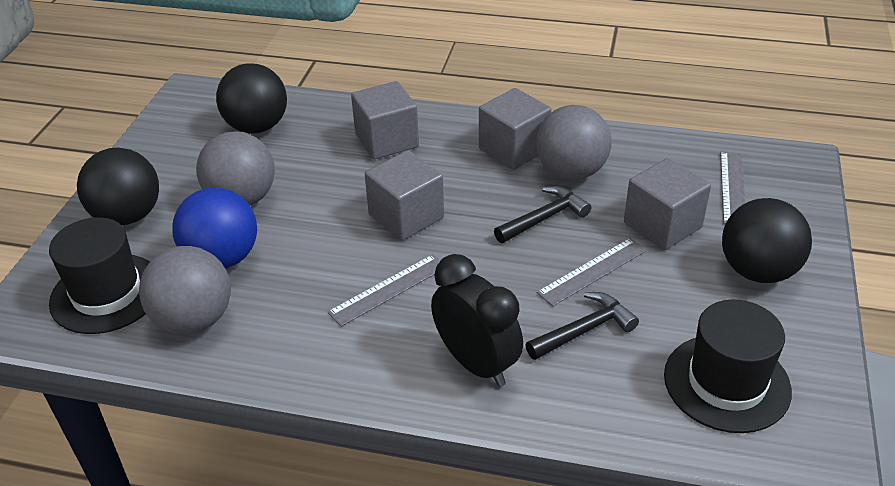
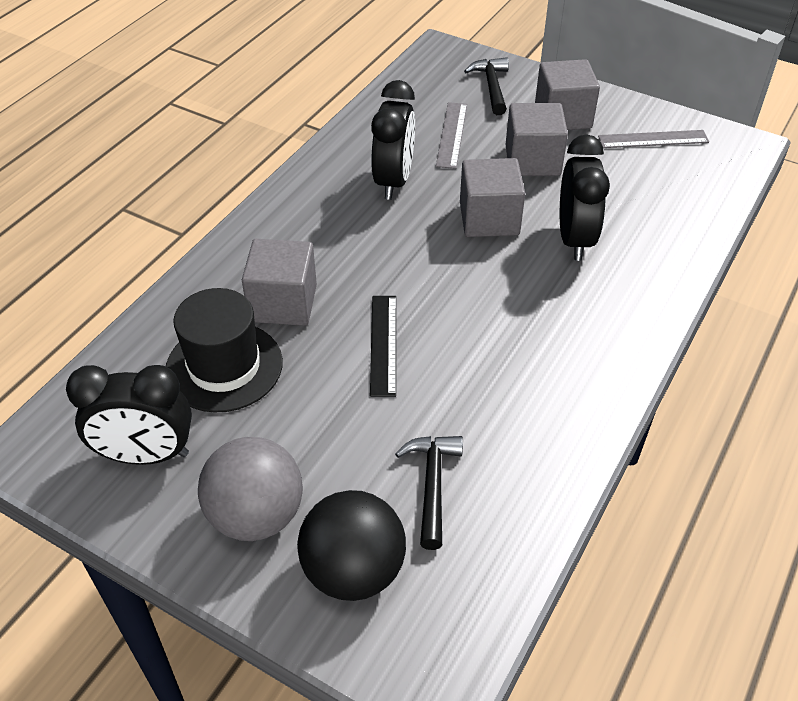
black ball: 3 -> 1
black clock: 1 -> 3
black hat: 2 -> 1
black ruler: 0 -> 1
blue ball: 1 -> 0
grey ball: 3 -> 1
grey ruler: 3 -> 2

